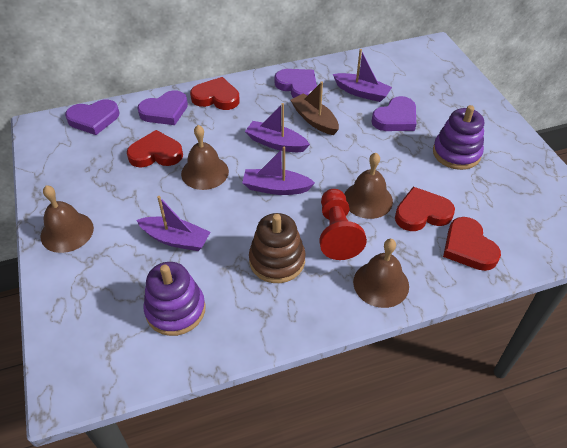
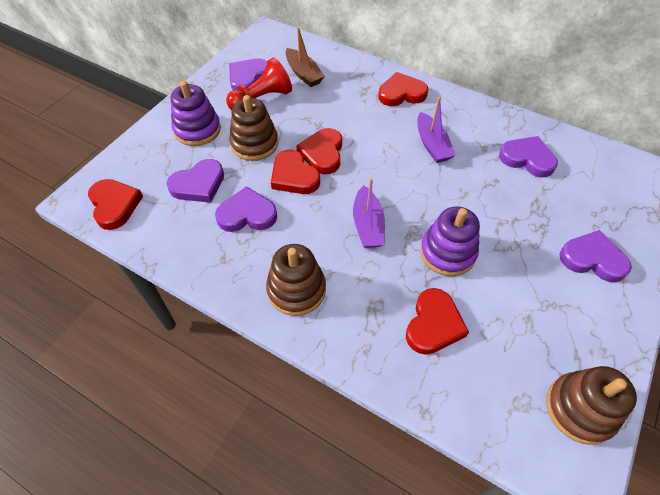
brown bell: 4 -> 0
brown stacking toy: 1 -> 3
purple boat: 4 -> 2
purple heart: 4 -> 5
red heart: 4 -> 5

